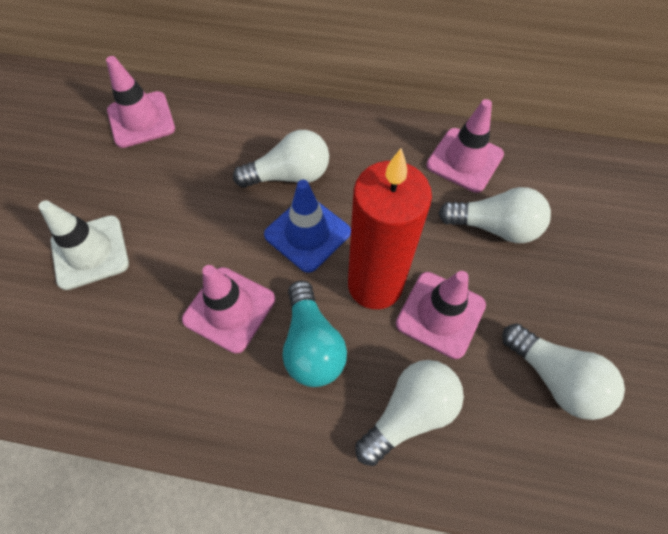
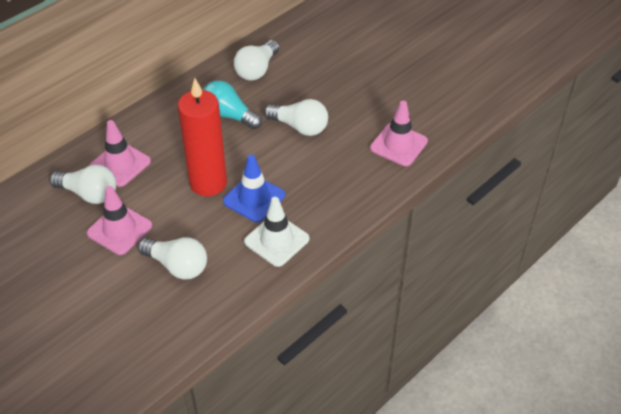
pink traffic cone: 4 -> 3

